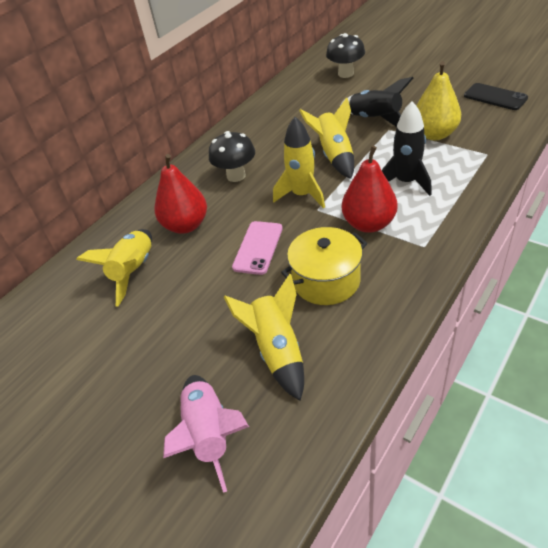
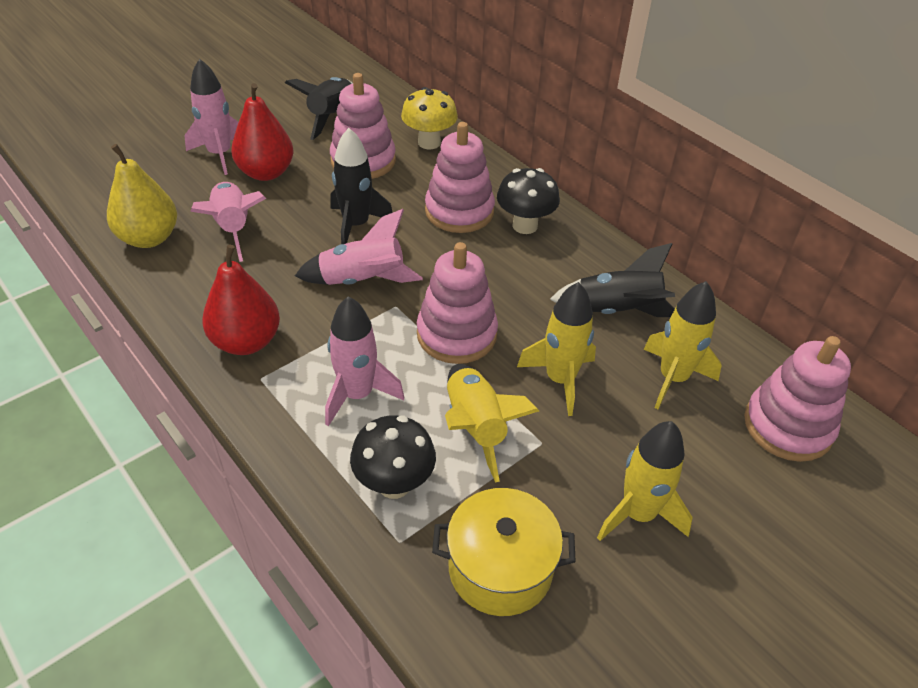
black phone: 1 -> 0
black rocket: 2 -> 3
pink phone: 1 -> 0
pink rocket: 1 -> 4
pink stacking toy: 0 -> 4
yellow mushroom: 0 -> 1

